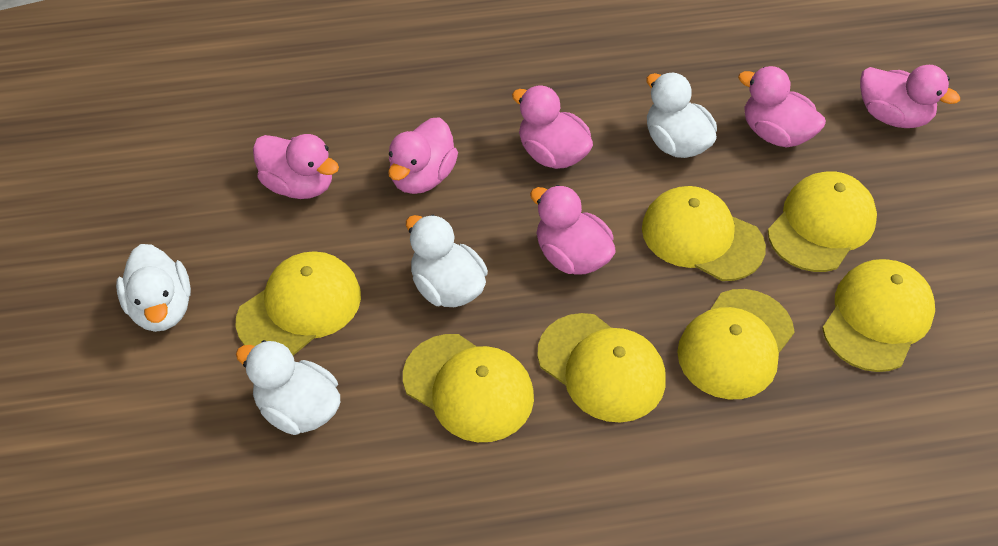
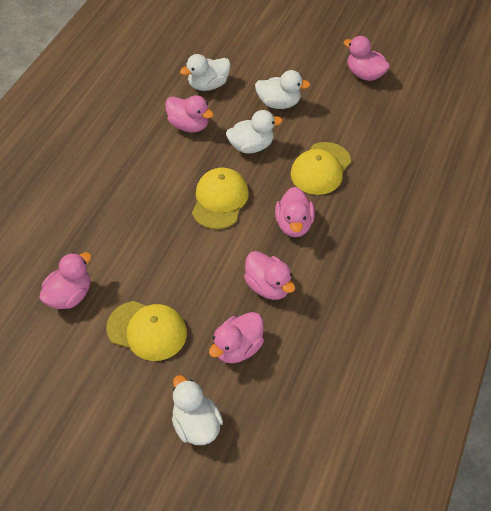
yellow cap: 7 -> 3

